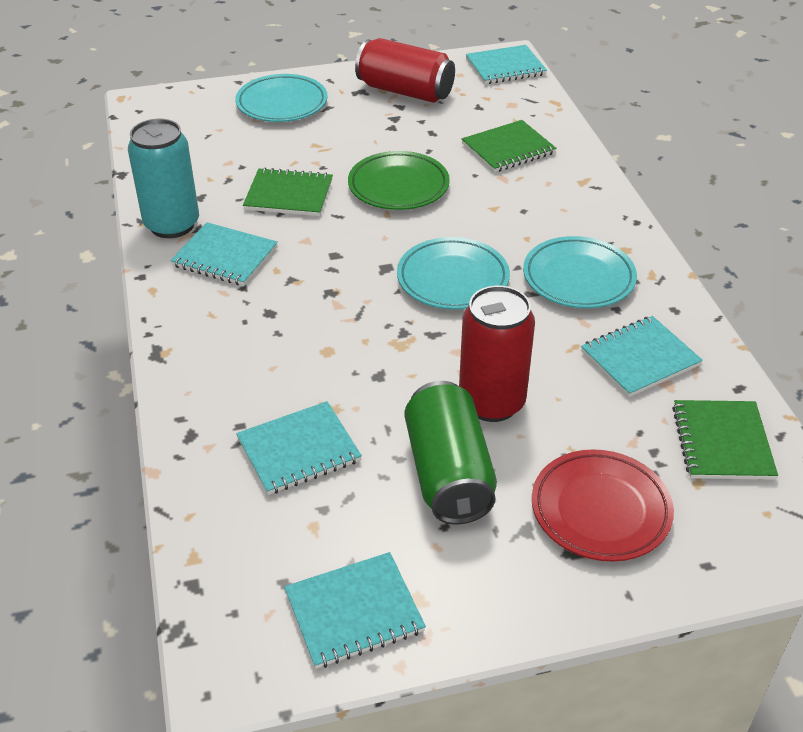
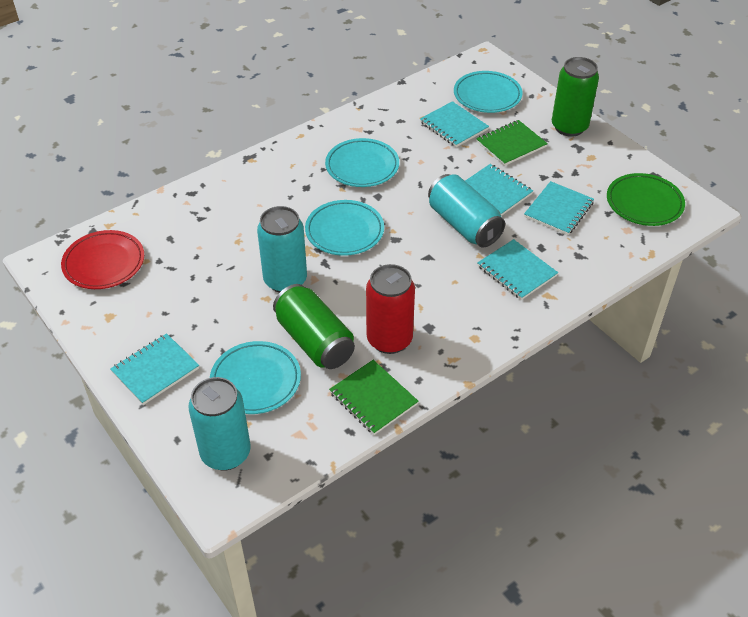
green can: 1 -> 2
green notebook: 3 -> 2
red can: 2 -> 1
turquoise can: 1 -> 3
turquoise plate: 3 -> 4

